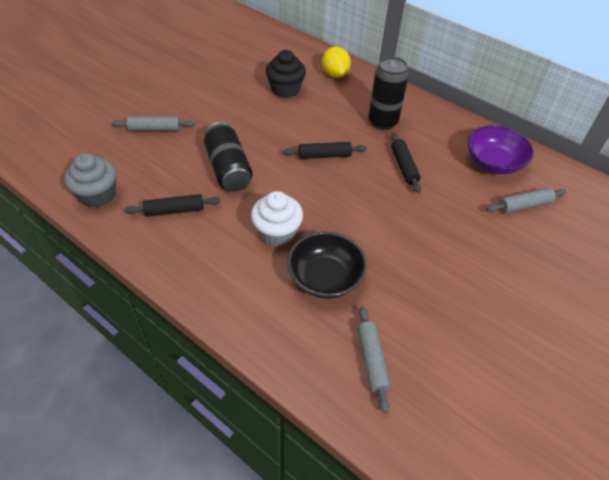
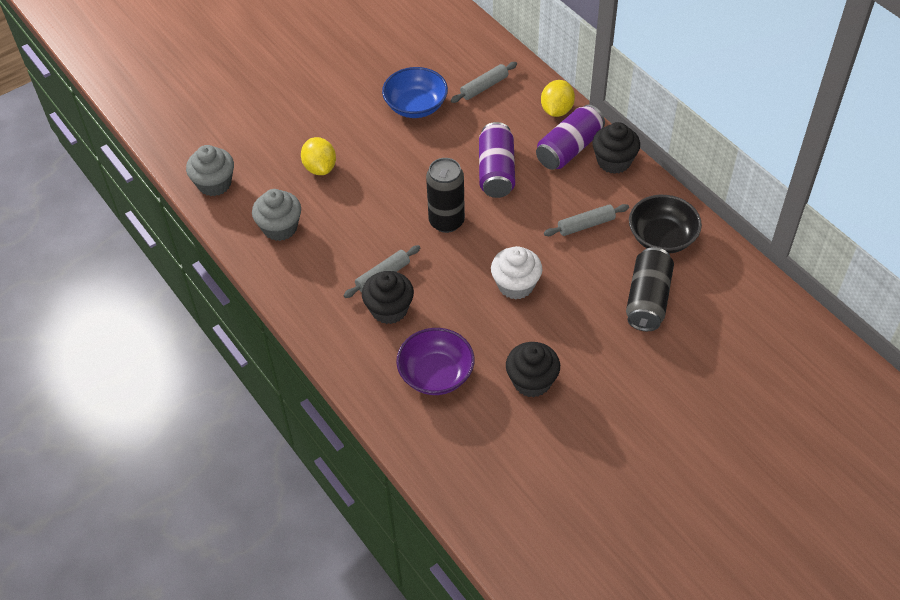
black cupcake: 1 -> 3
black rolling pin: 3 -> 0
blue bowl: 0 -> 1
grey cupcake: 1 -> 2
purple can: 0 -> 2
yellow lemon: 1 -> 2

